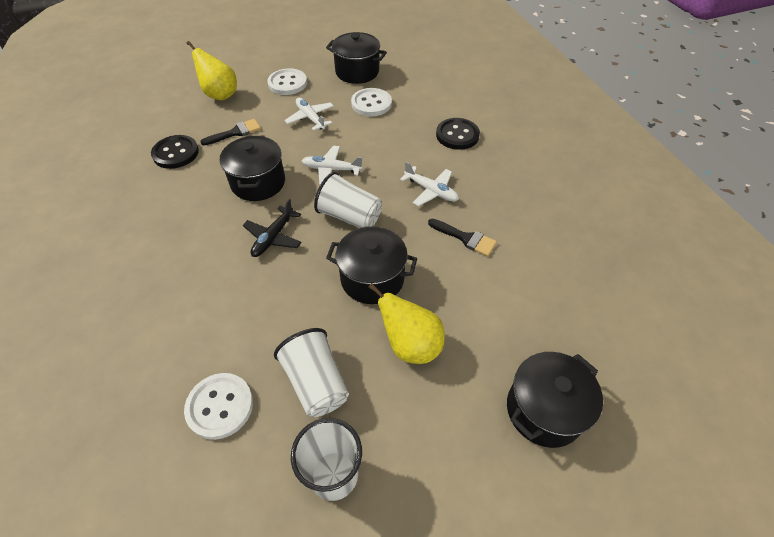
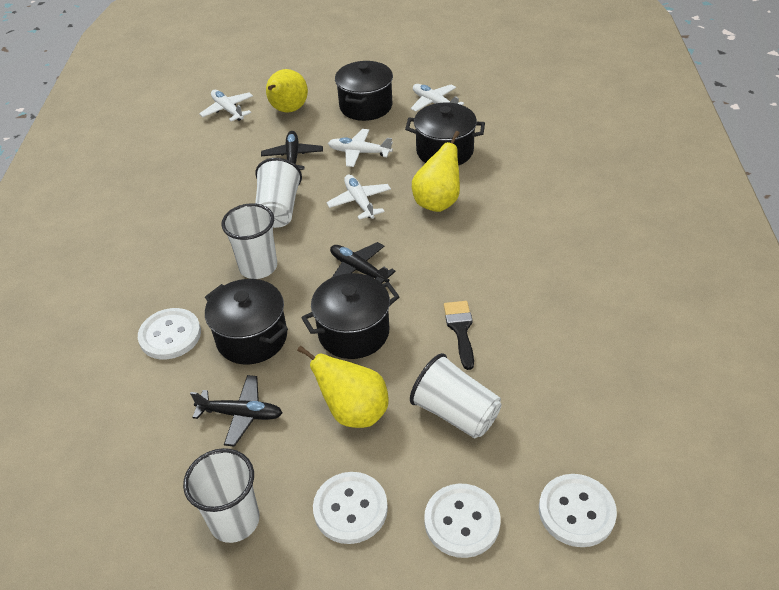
black brush: 2 -> 1
black button: 2 -> 0
black plane: 1 -> 3
white button: 3 -> 4
white cup: 3 -> 4
white plane: 3 -> 4
yellow pear: 2 -> 3

